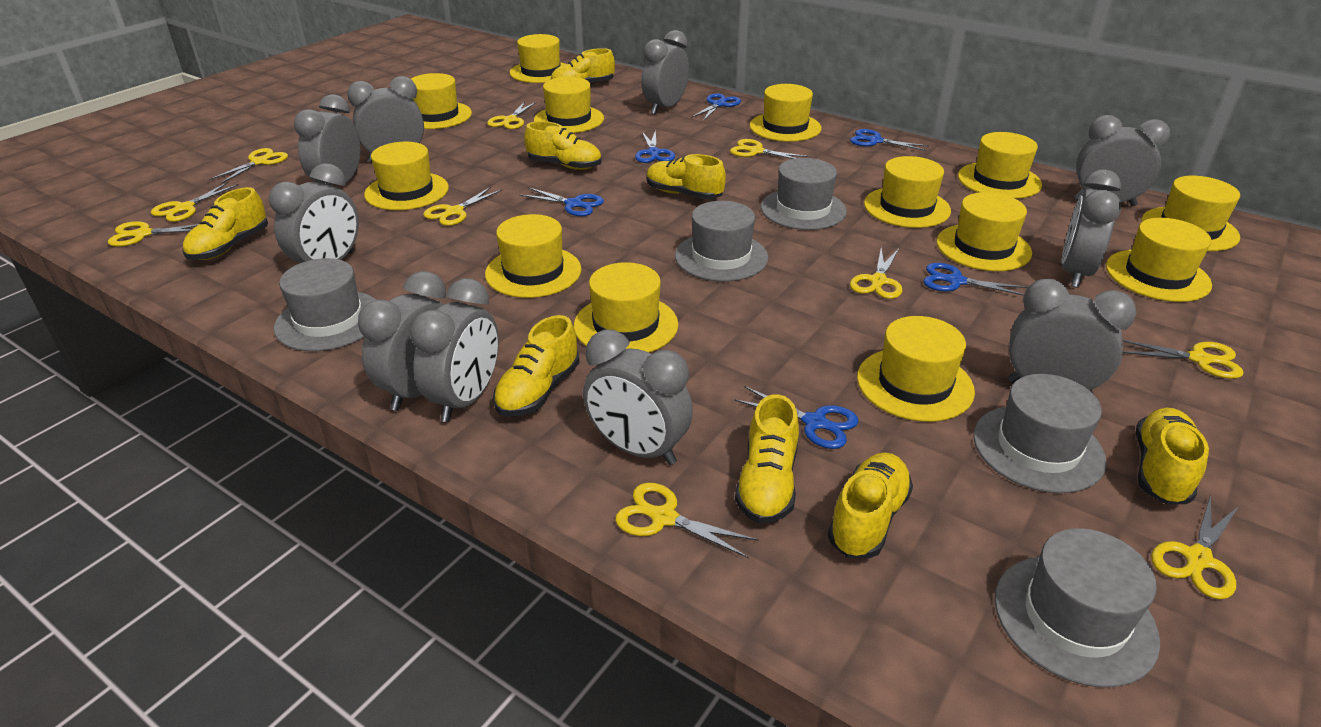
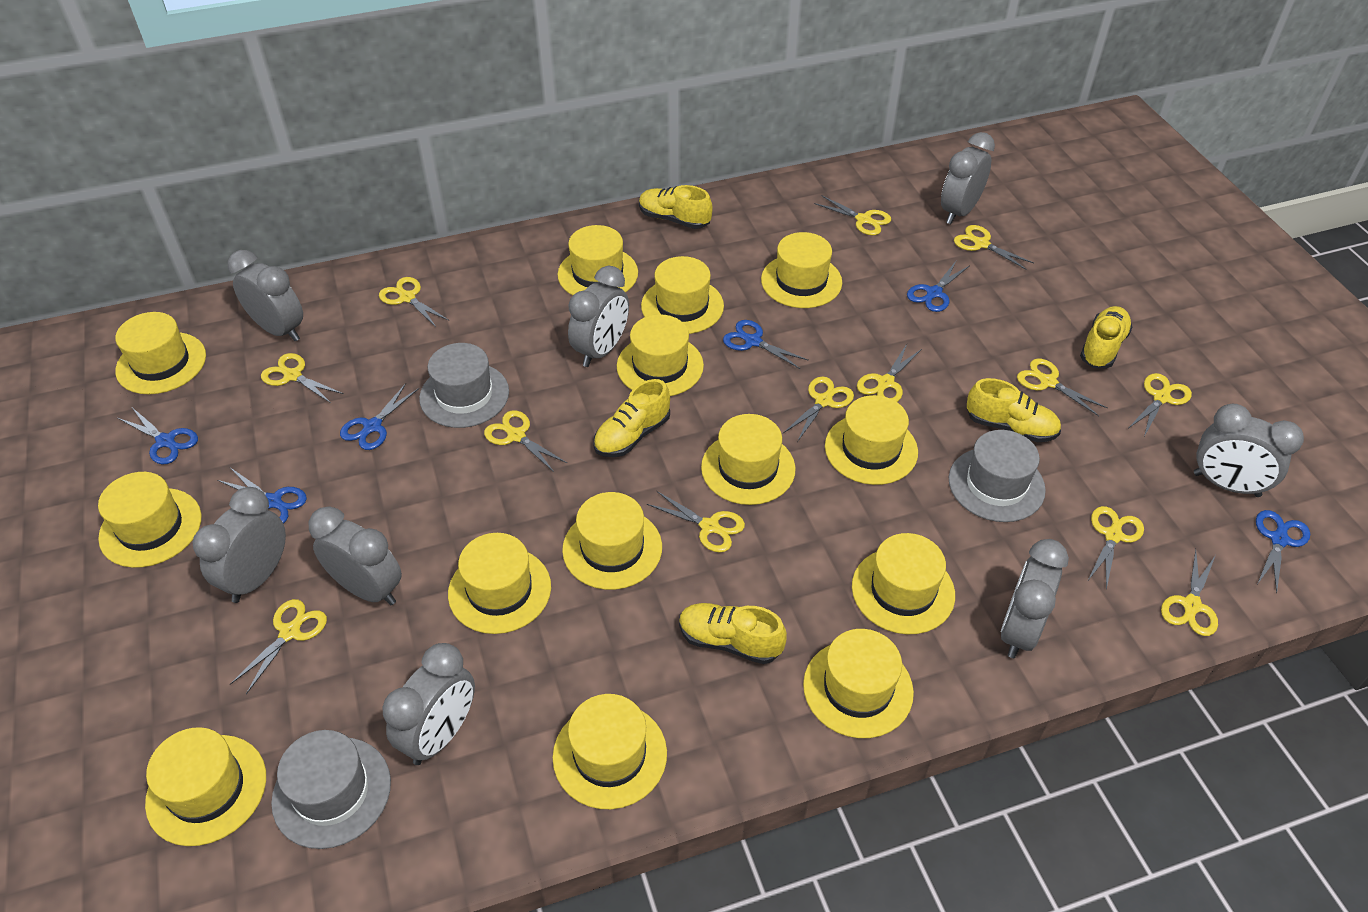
grey clock: 10 -> 8
grey hat: 5 -> 3
yellow hat: 13 -> 14
yellow scissors: 10 -> 13
yellow shoe: 8 -> 5

